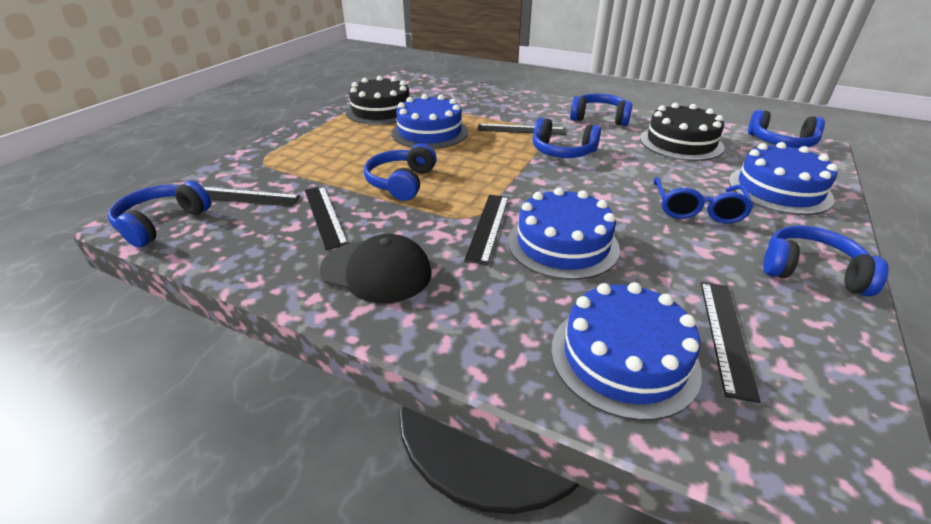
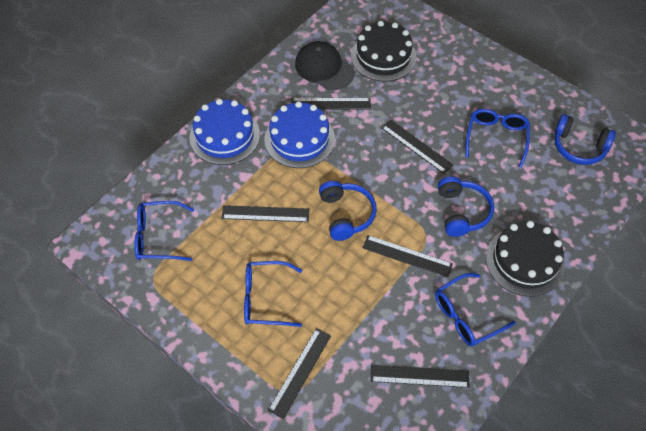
black ruler: 5 -> 6
blue cake: 4 -> 2
blue glasses: 1 -> 4
blue headphones: 6 -> 3

